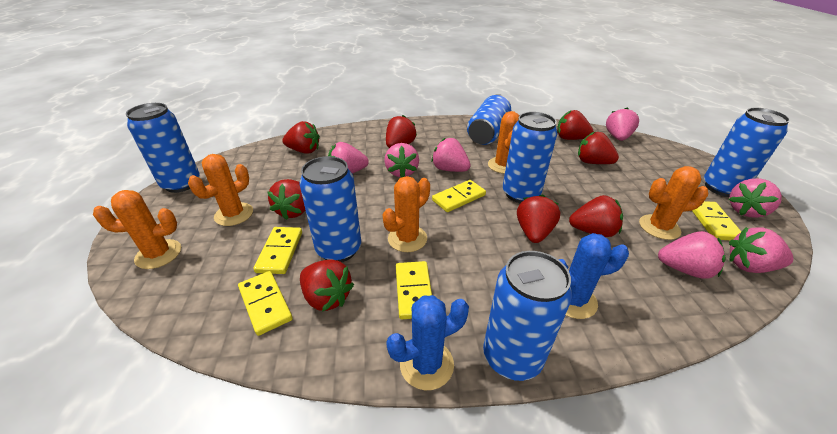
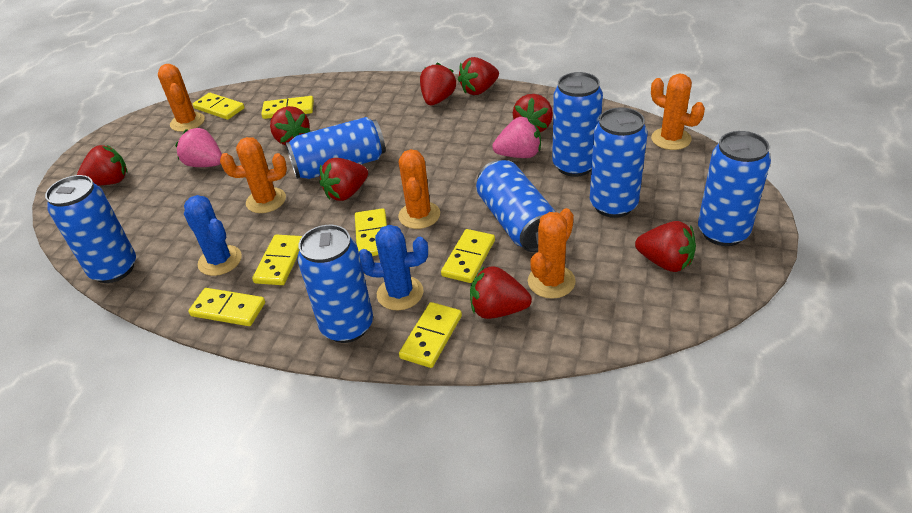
blue can: 6 -> 7
pink strawberry: 7 -> 2
yellow domino: 5 -> 7

